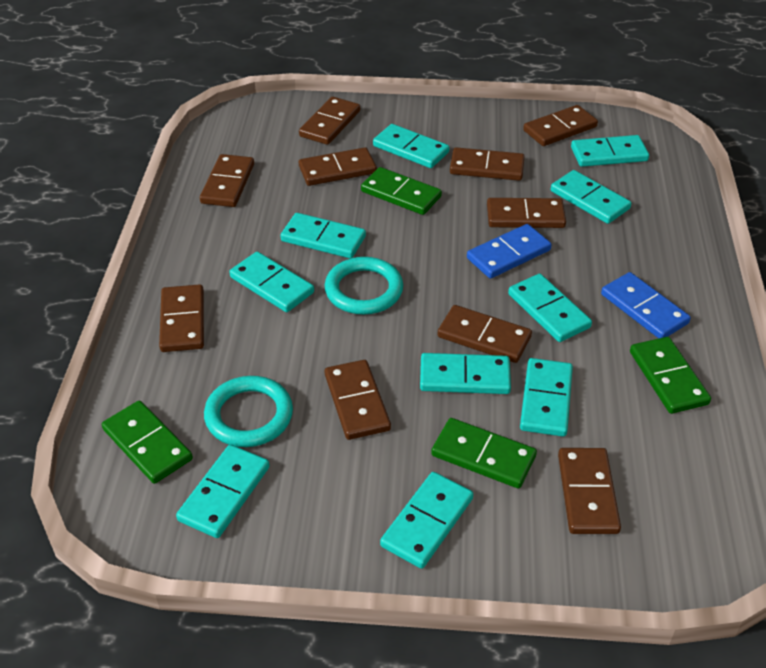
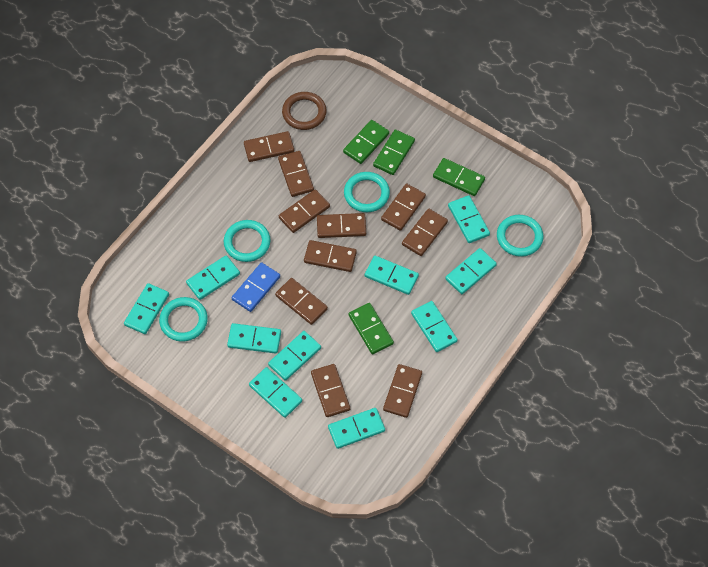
blue domino: 2 -> 1
brown ring: 0 -> 1
turquoise ring: 2 -> 4

